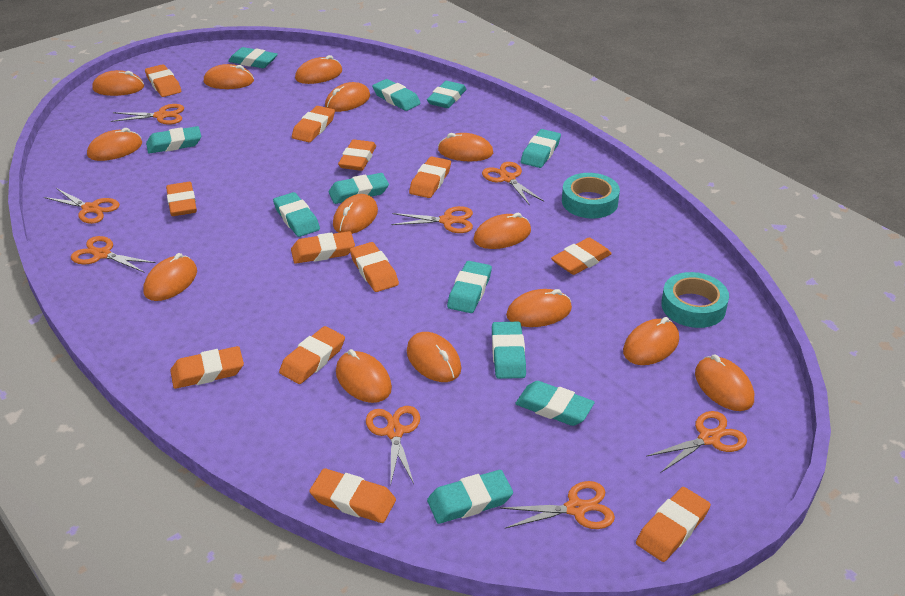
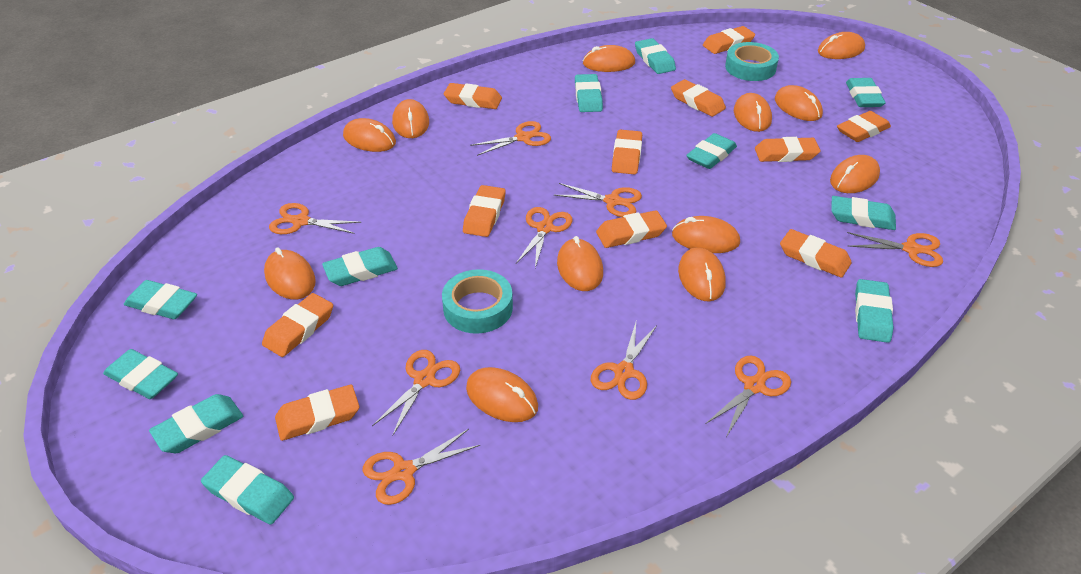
orange eraser: 12 -> 11
orange mouse: 14 -> 12
orange scissors: 8 -> 9

